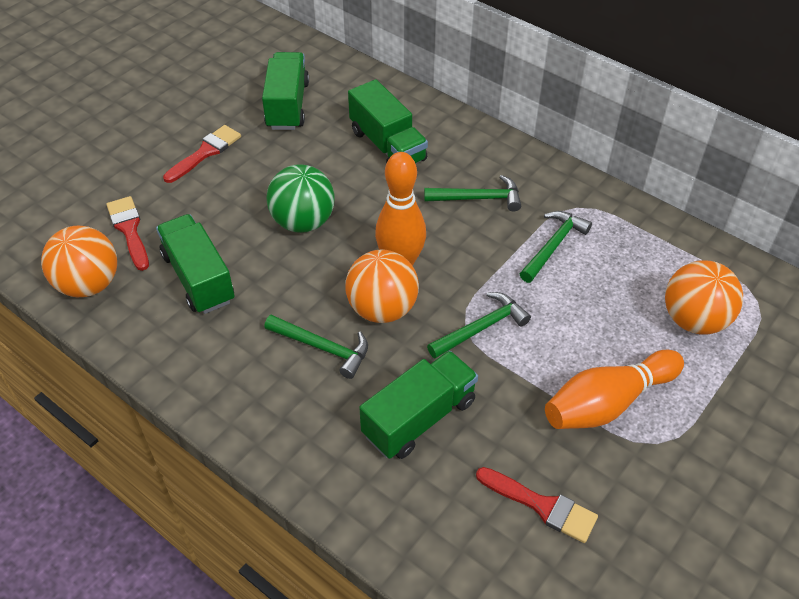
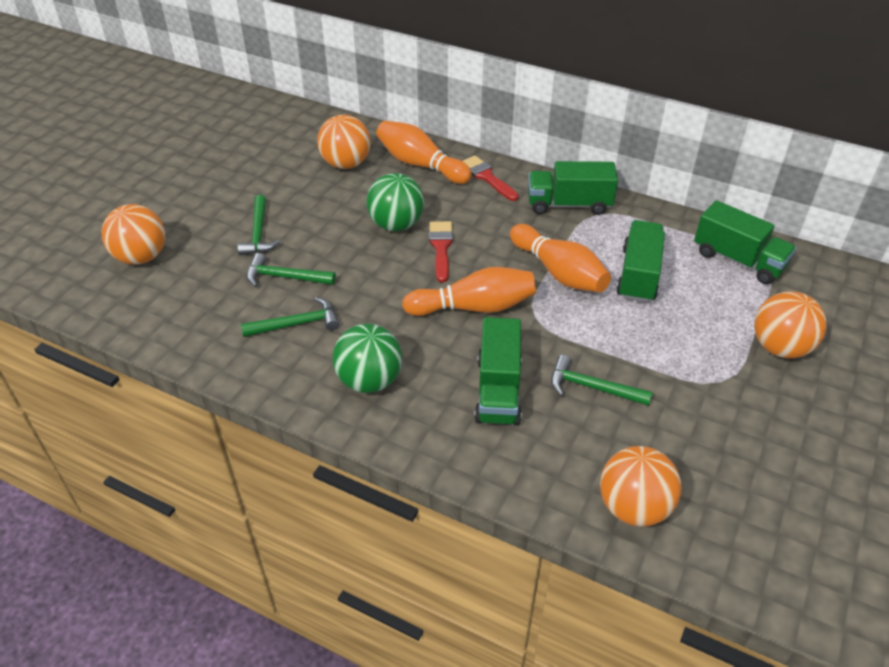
green ball: 1 -> 2
orange ball: 3 -> 4
orange bowling pin: 2 -> 3
red brush: 3 -> 2

